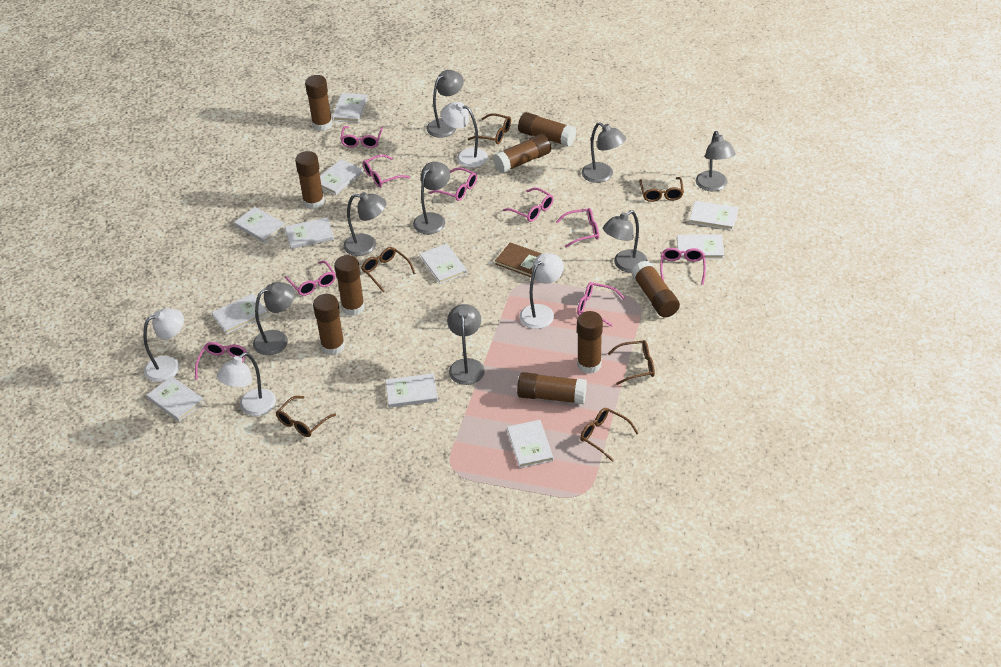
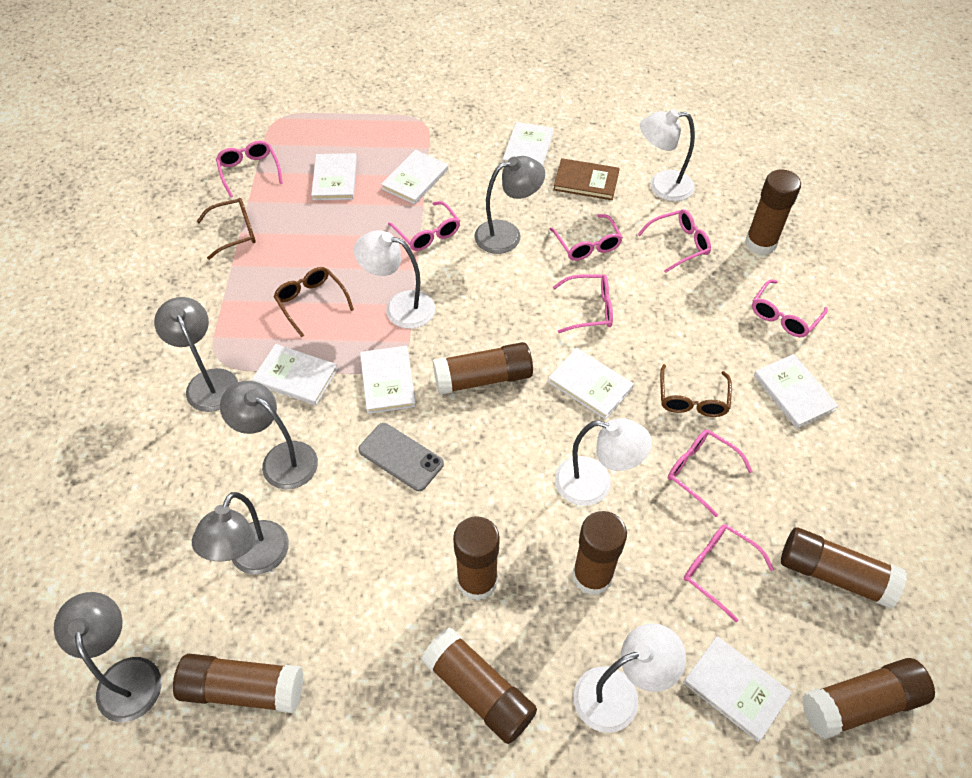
brown glasses: 6 -> 3
brown glue stick: 9 -> 8
grey lamp: 8 -> 5
grey phone: 0 -> 1
pink glasses: 9 -> 8
white book: 11 -> 8

